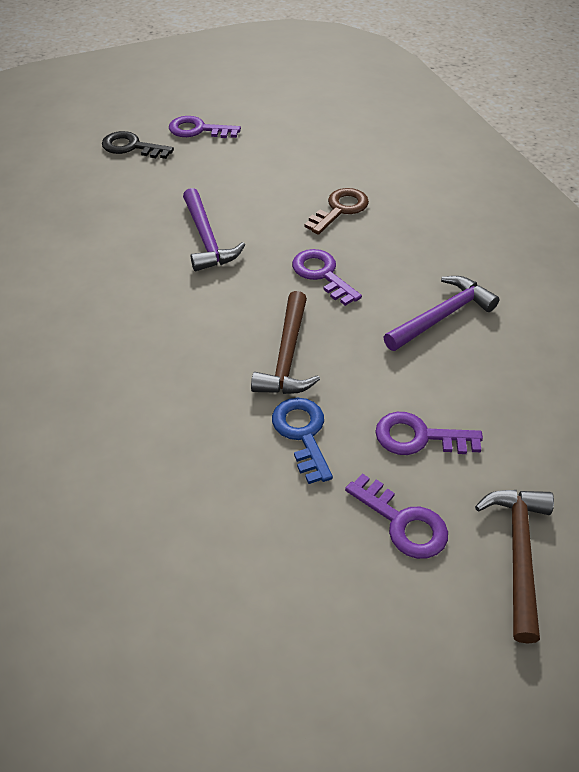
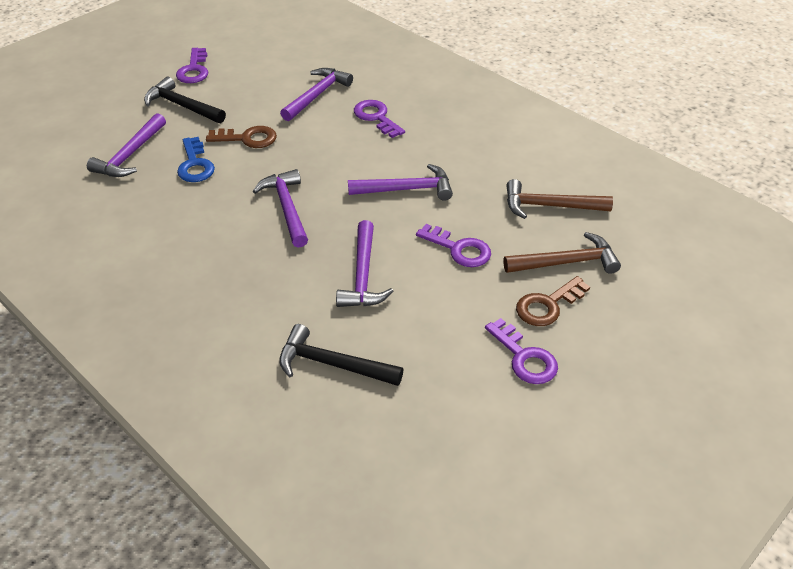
black hammer: 0 -> 2
black key: 1 -> 0
brown key: 1 -> 2
purple hammer: 2 -> 5

